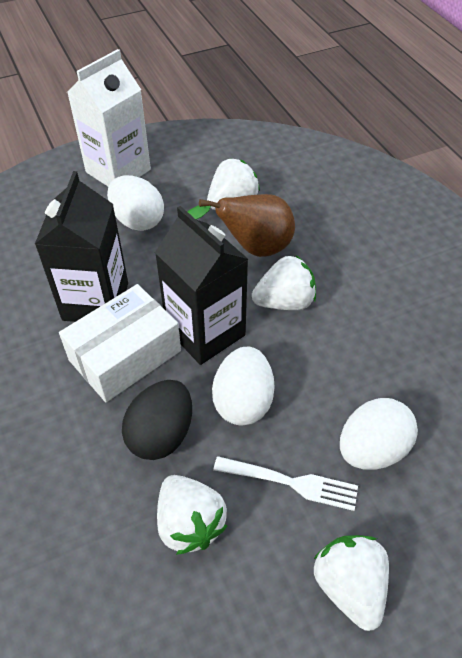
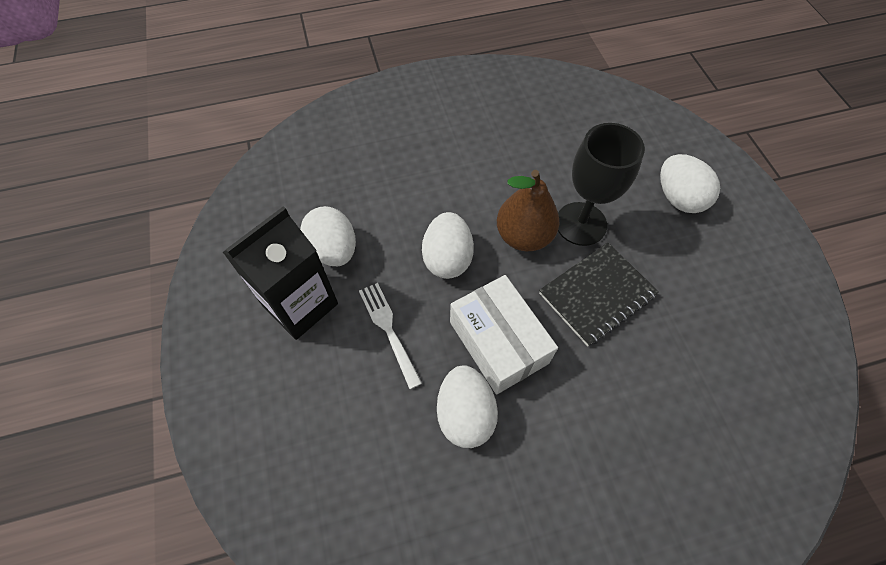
black carton: 2 -> 1
black egg: 1 -> 0
black goblet: 0 -> 1
black notebook: 0 -> 1
white carton: 1 -> 0
white egg: 3 -> 4
white strawberry: 4 -> 0

